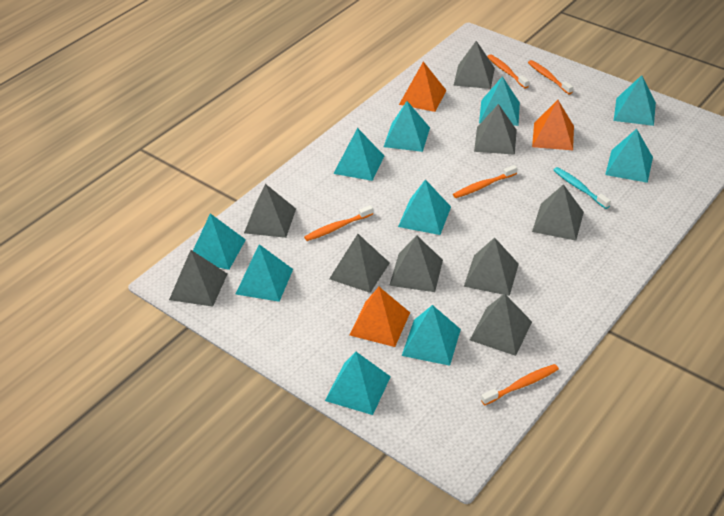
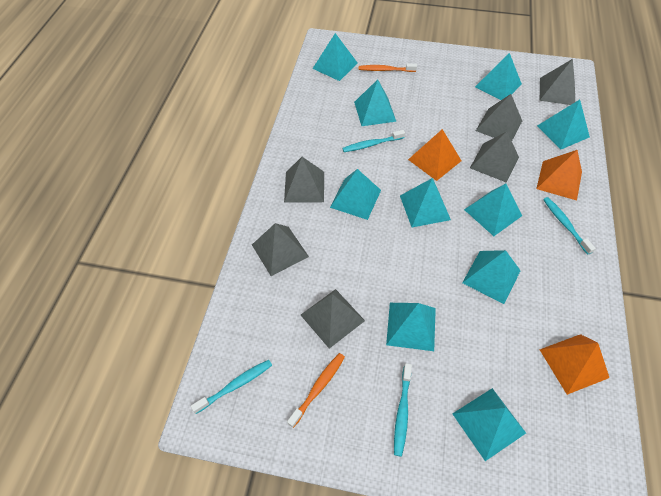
grey pyramid: 9 -> 6
orange toothbrush: 5 -> 2
turquoise toothbrush: 1 -> 4

